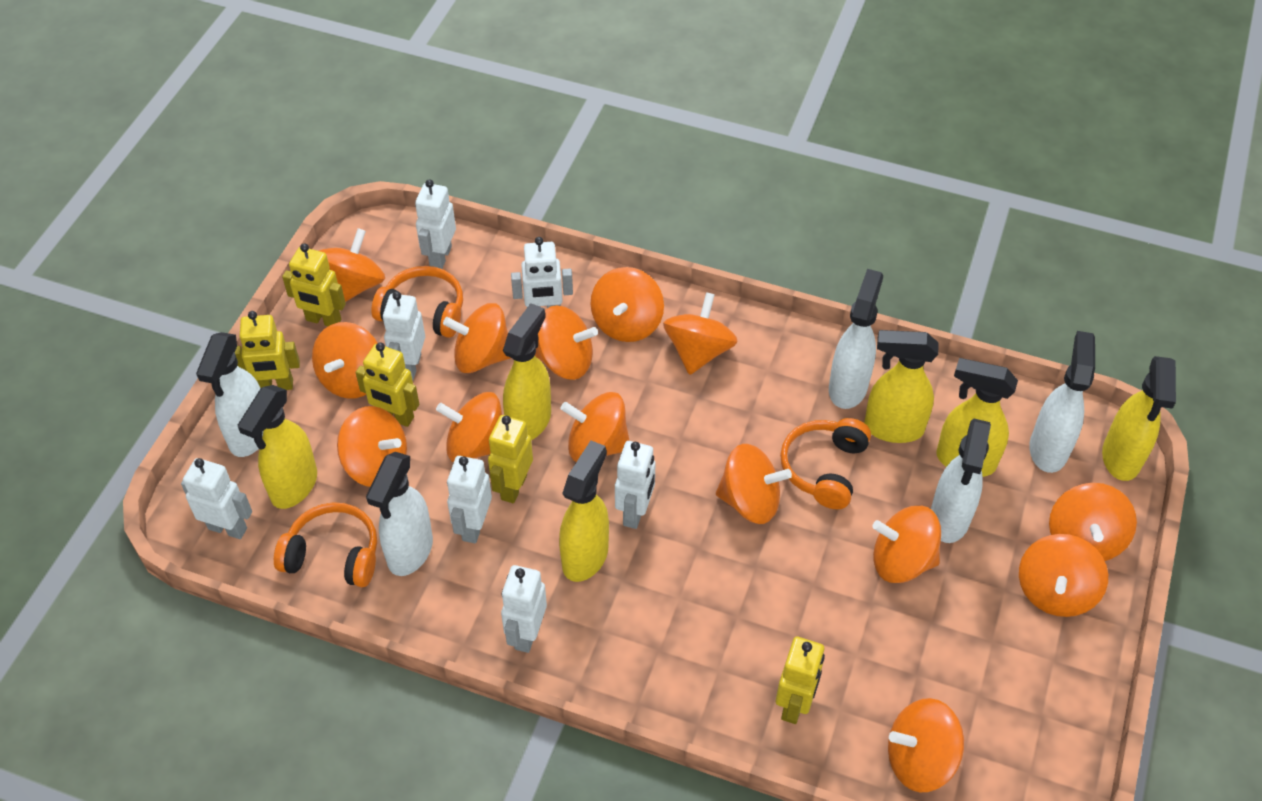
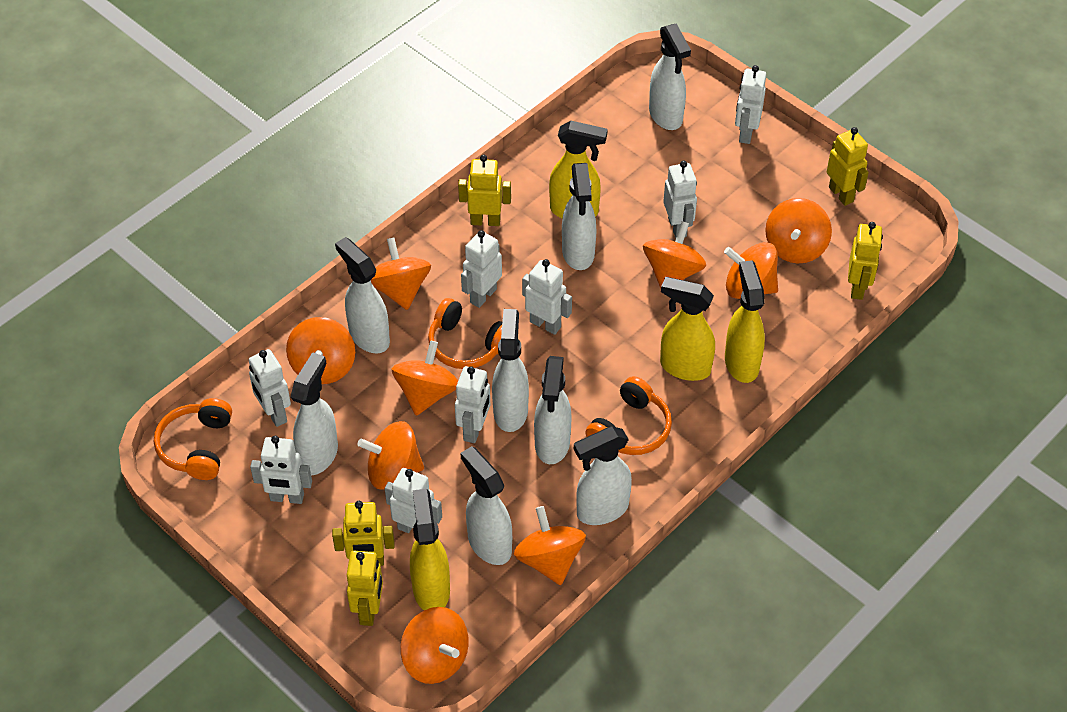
orange spinning top: 14 -> 9
white robot: 7 -> 8
white spray bottle: 5 -> 8
yellow spray bottle: 6 -> 4

